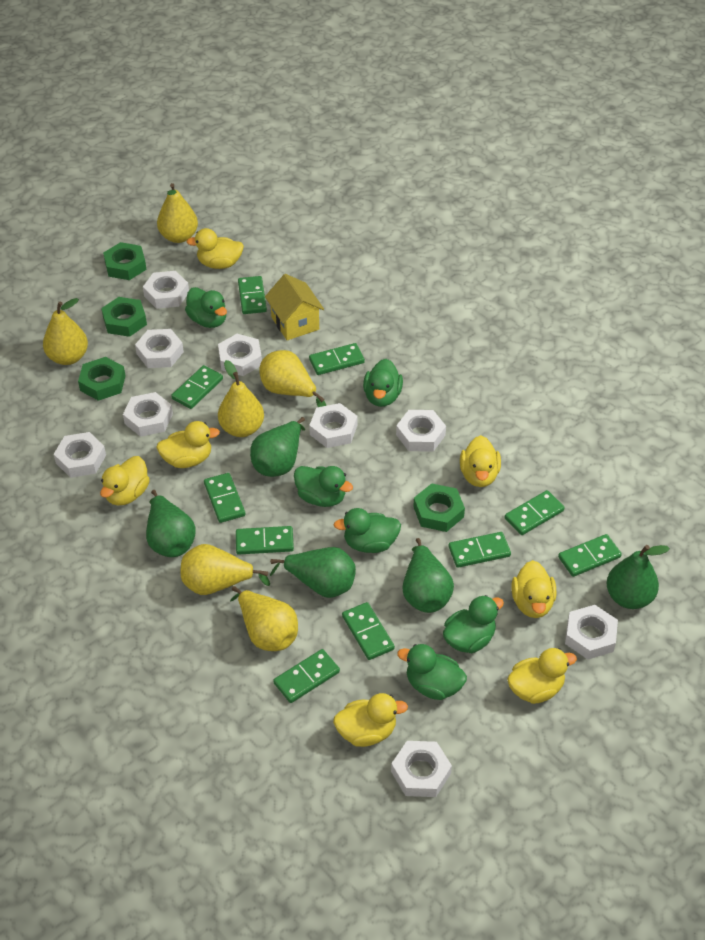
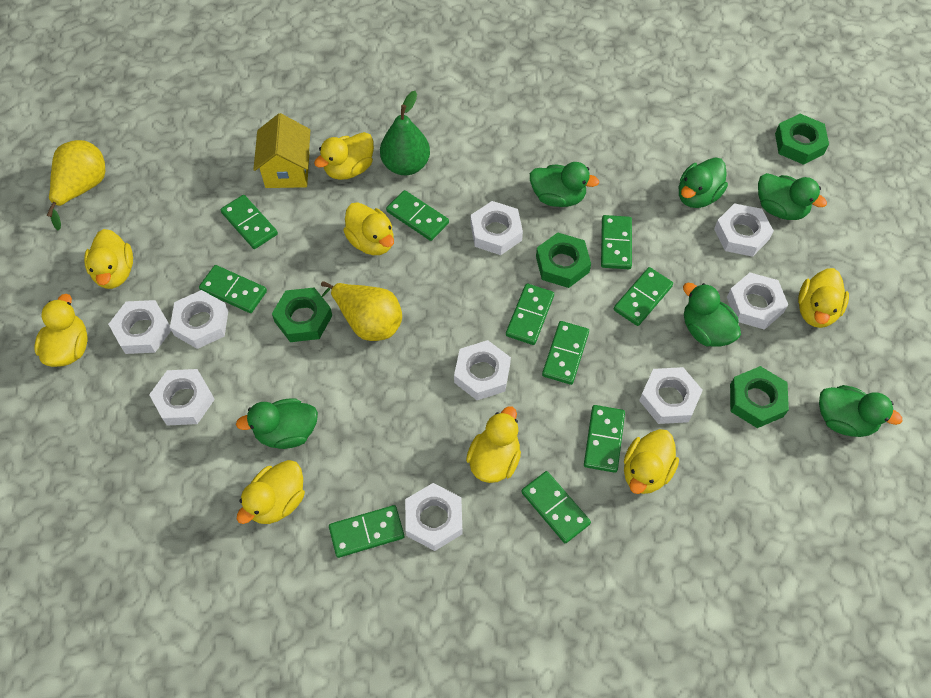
green pear: 5 -> 1
yellow duck: 7 -> 8
yellow pear: 6 -> 2

